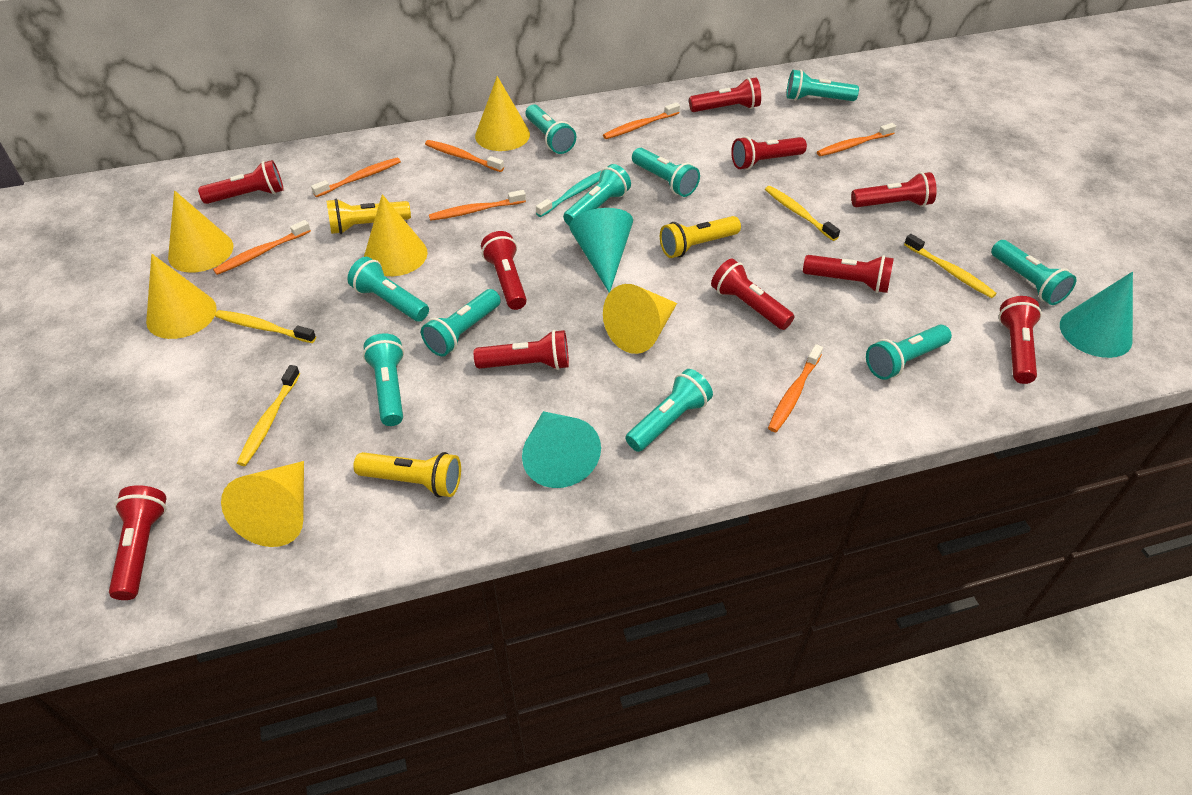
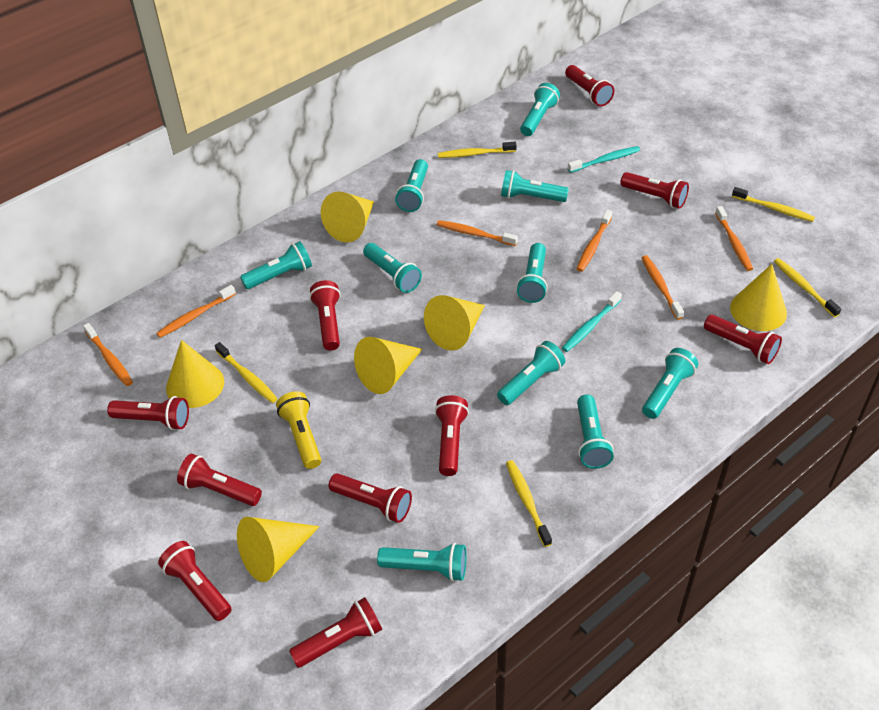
orange toothbrush: 7 -> 6
turquoise cone: 3 -> 0
turquoise toothbrush: 1 -> 2
yellow flashlight: 3 -> 1
yellow toothbrush: 4 -> 5

